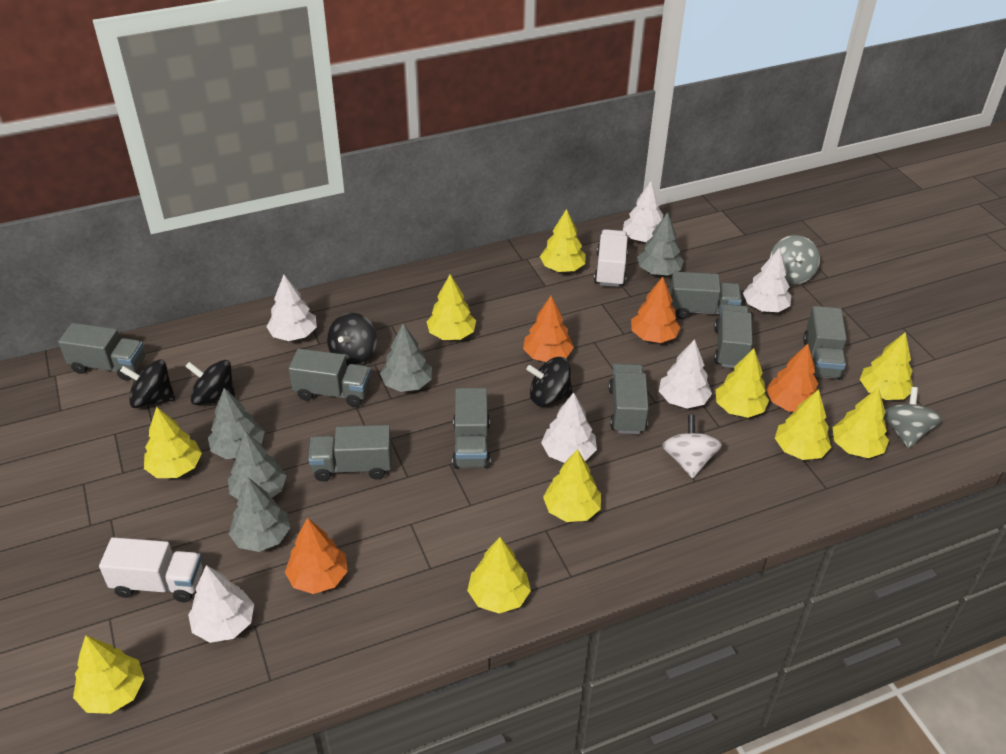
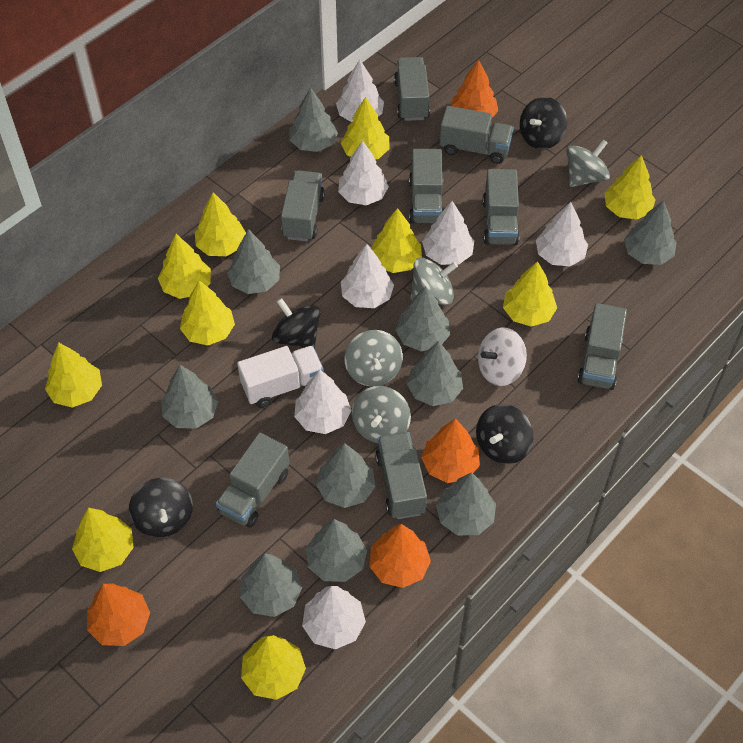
grey spinning top: 2 -> 4
grey tree: 5 -> 10
white tree: 6 -> 7
white truck: 2 -> 1

